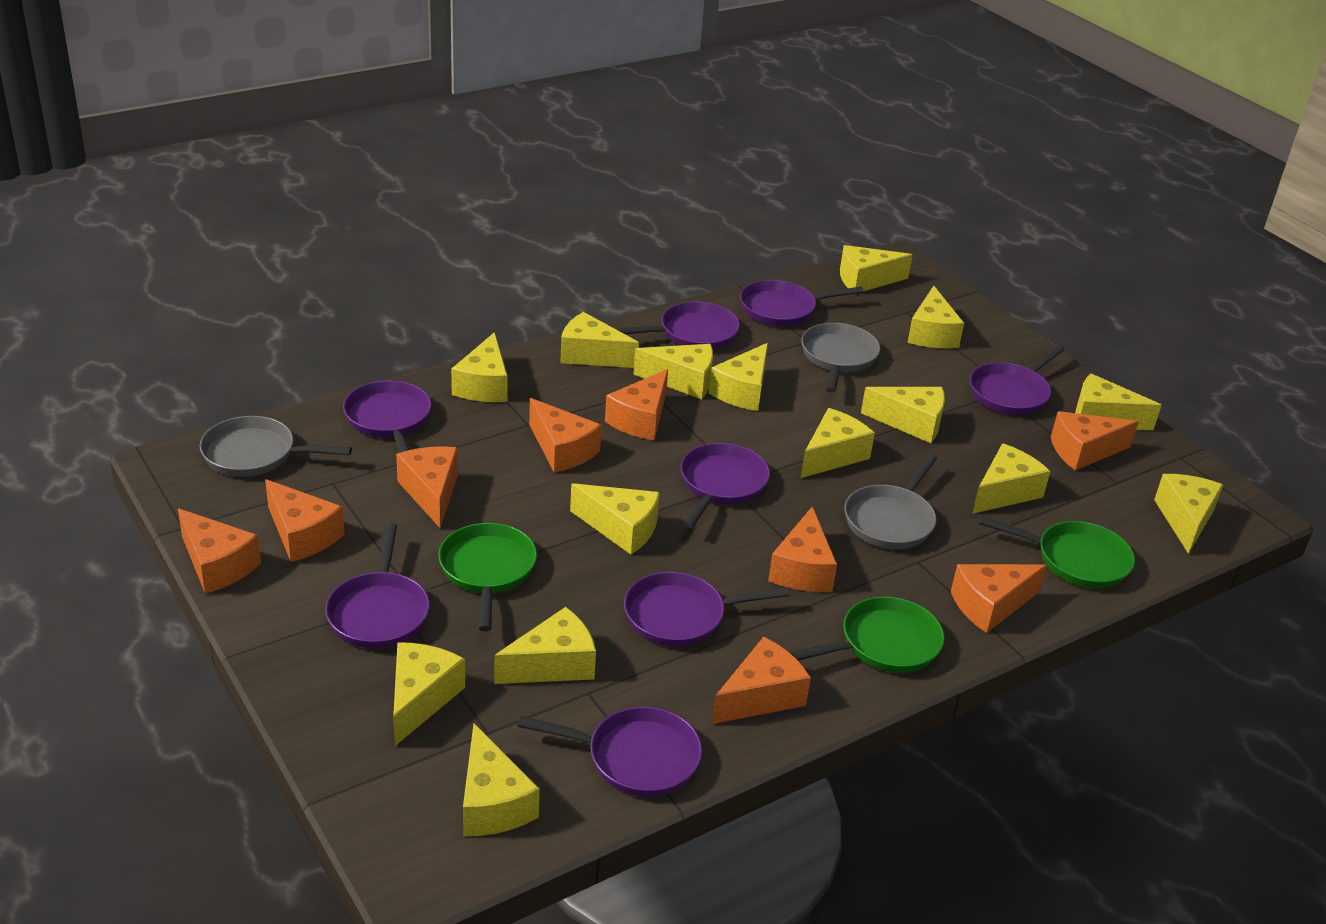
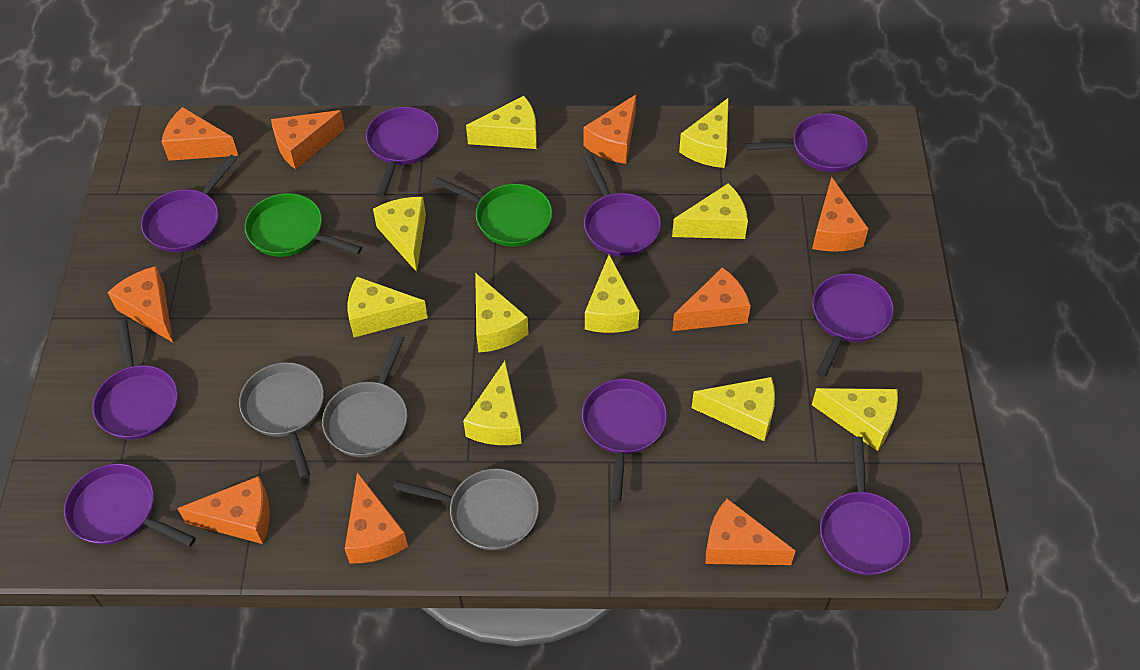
green pan: 3 -> 2
purple pan: 8 -> 9
yellow cheese: 15 -> 10

